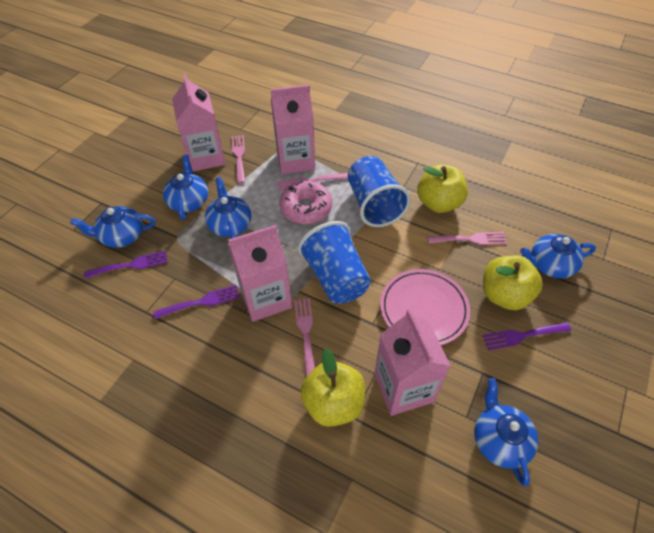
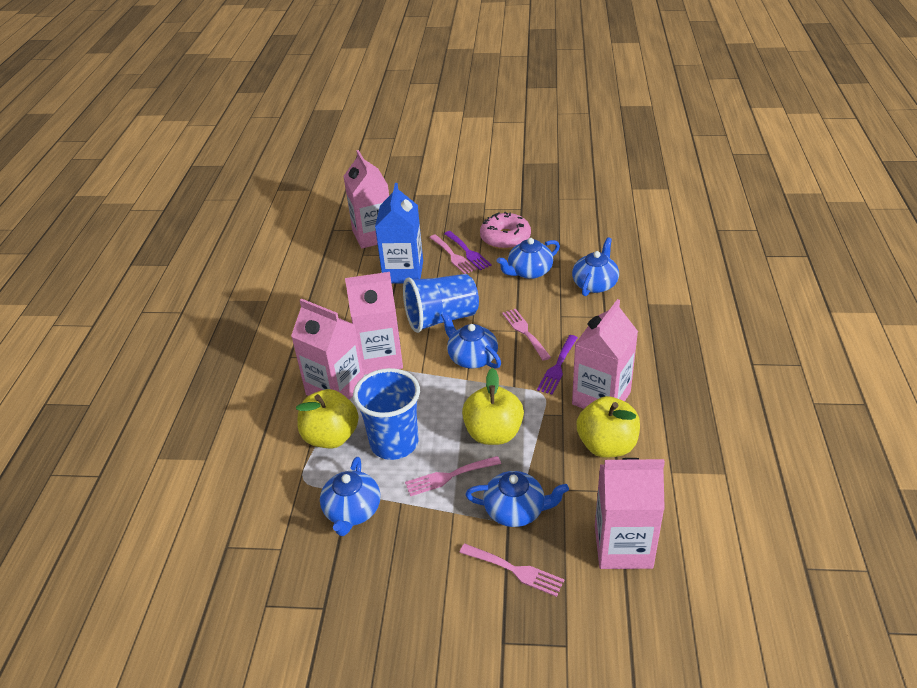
blue carton: 0 -> 1
pink carton: 4 -> 5
pink plate: 1 -> 0
purple fork: 3 -> 2

